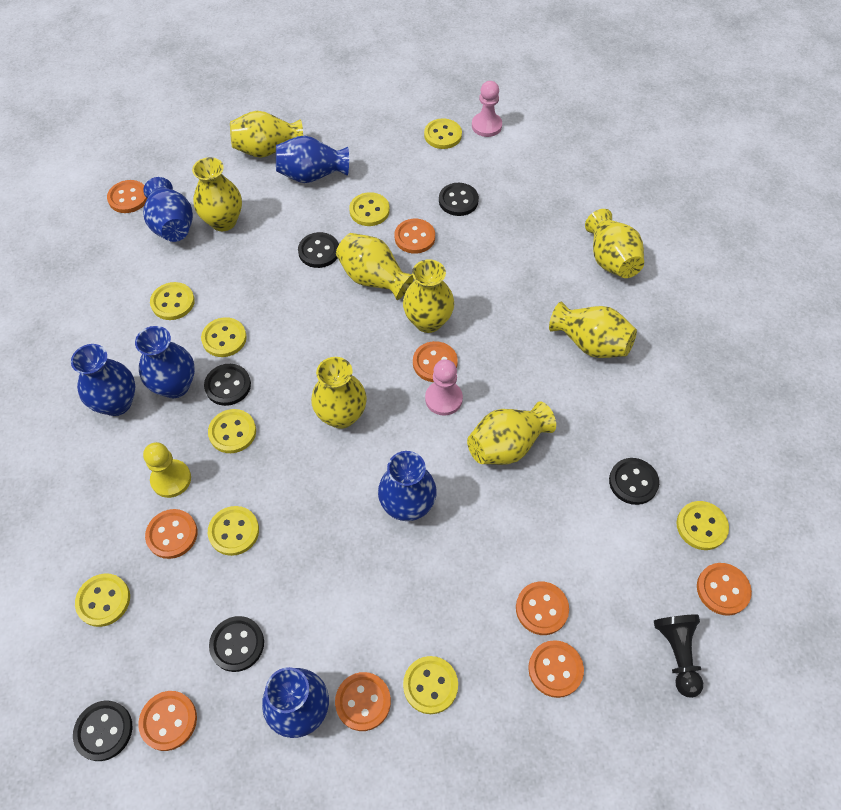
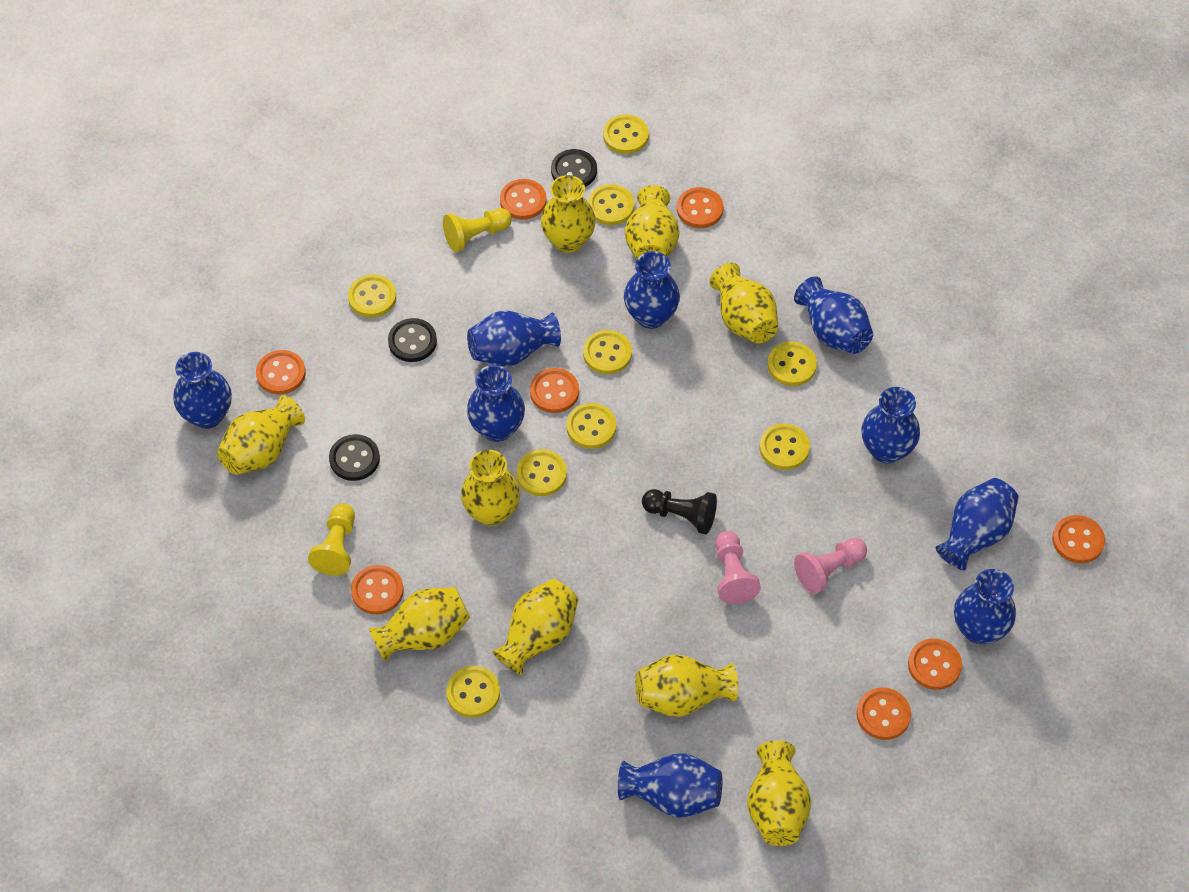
black button: 6 -> 3
blue vase: 6 -> 9
orange button: 9 -> 8
yellow pawn: 1 -> 2
yellow vase: 8 -> 9

